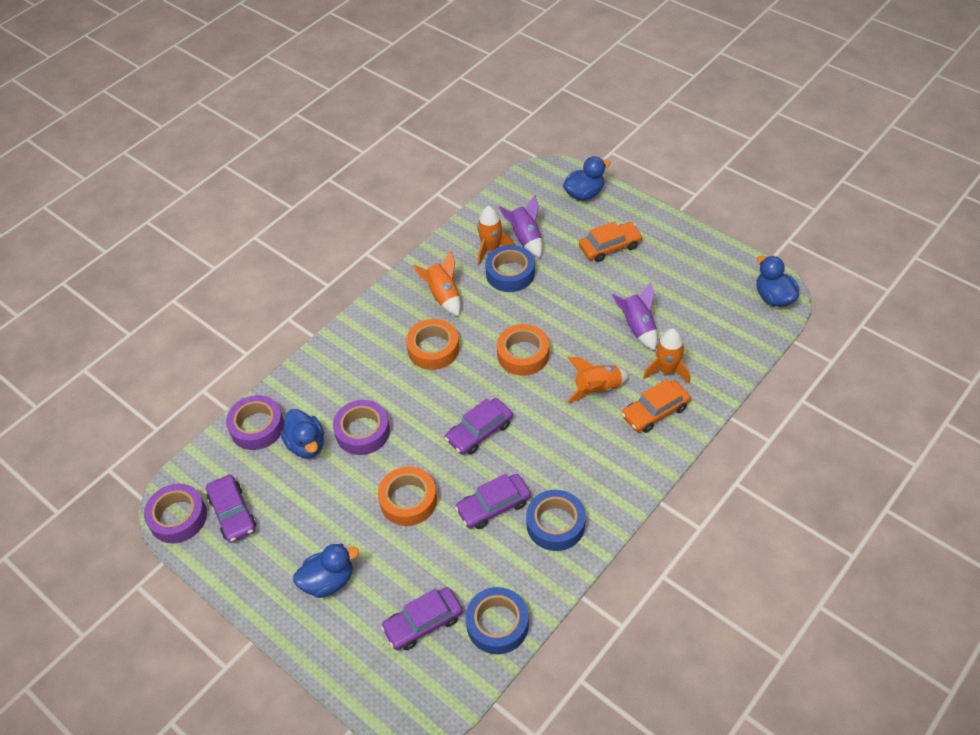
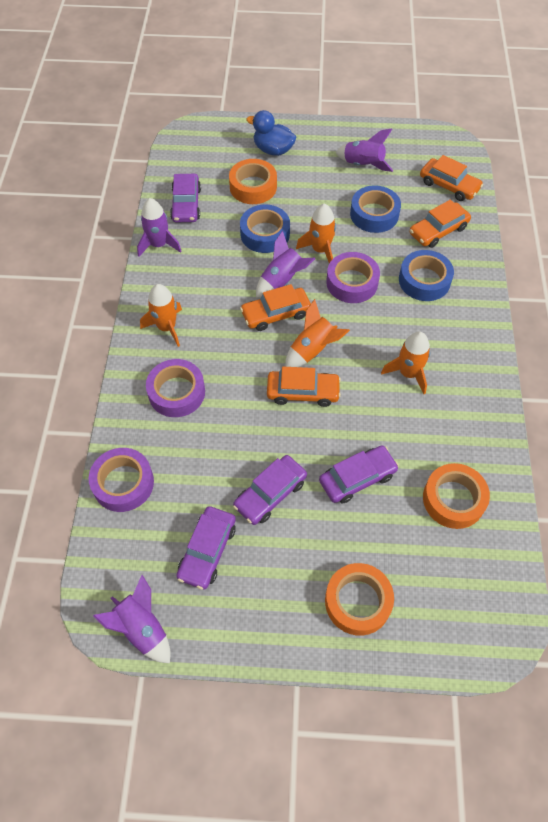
blue duck: 4 -> 1
orange car: 2 -> 4
purple rocket: 2 -> 4

